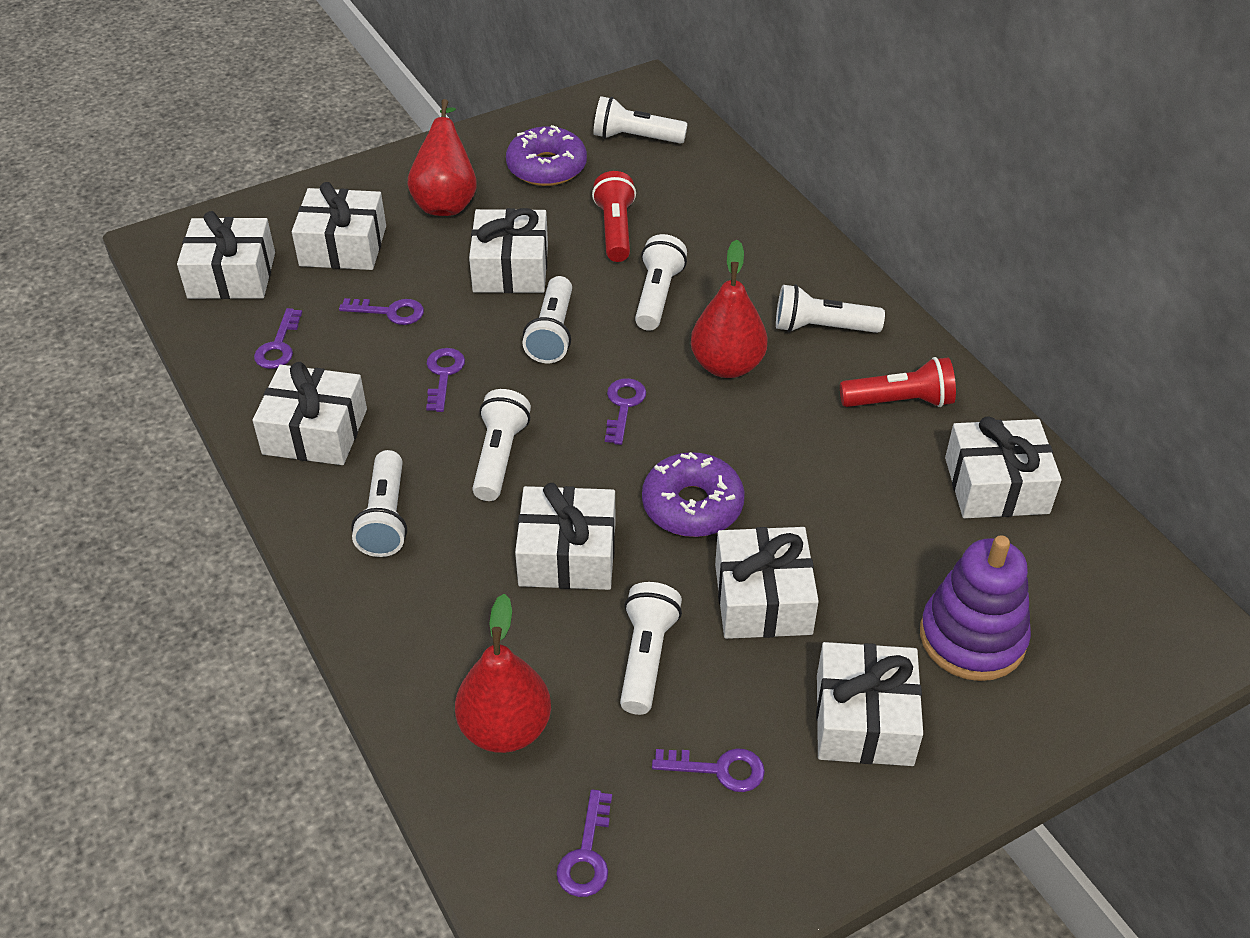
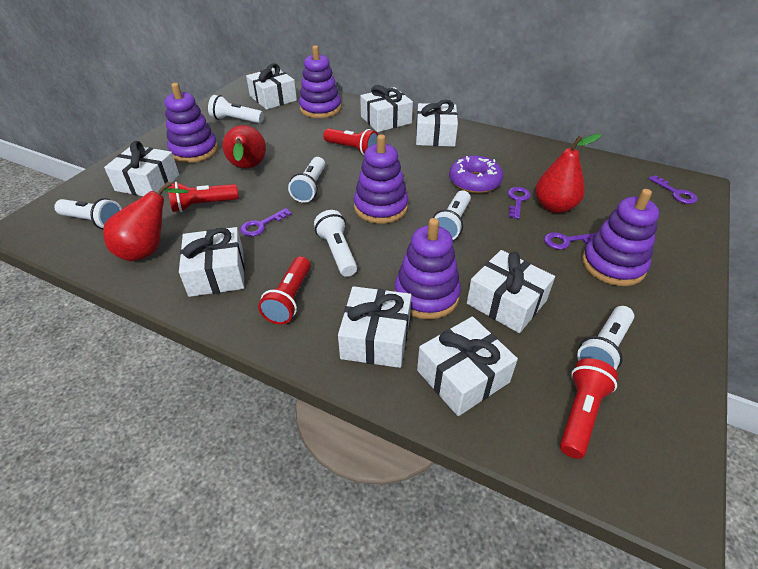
purple donut: 2 -> 1
purple key: 6 -> 4
purple stacking toy: 1 -> 5
red flashlight: 2 -> 4
white flashlight: 7 -> 6

